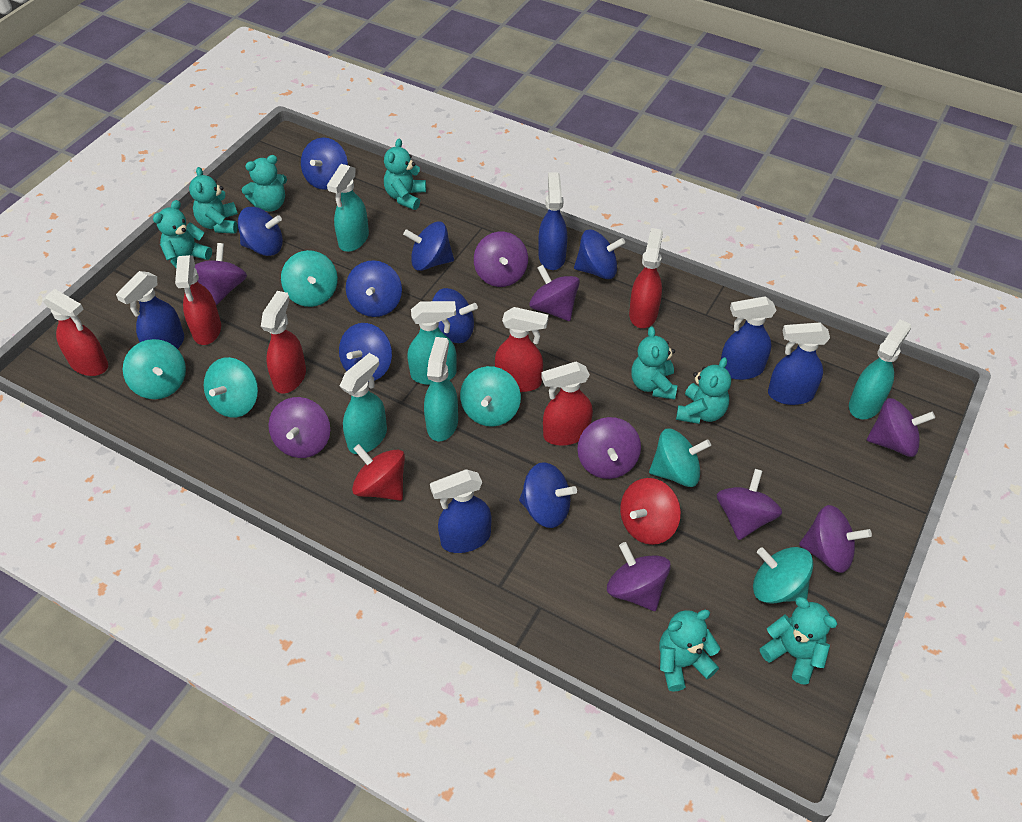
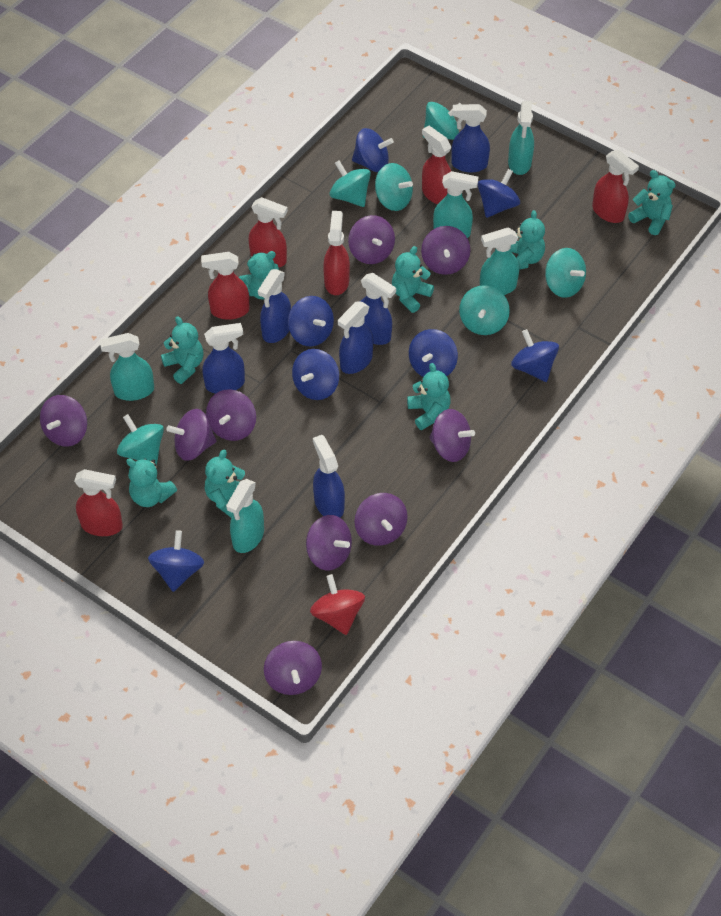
blue spinning top: 8 -> 7
blue spray bottle: 5 -> 6
red spinning top: 2 -> 1

